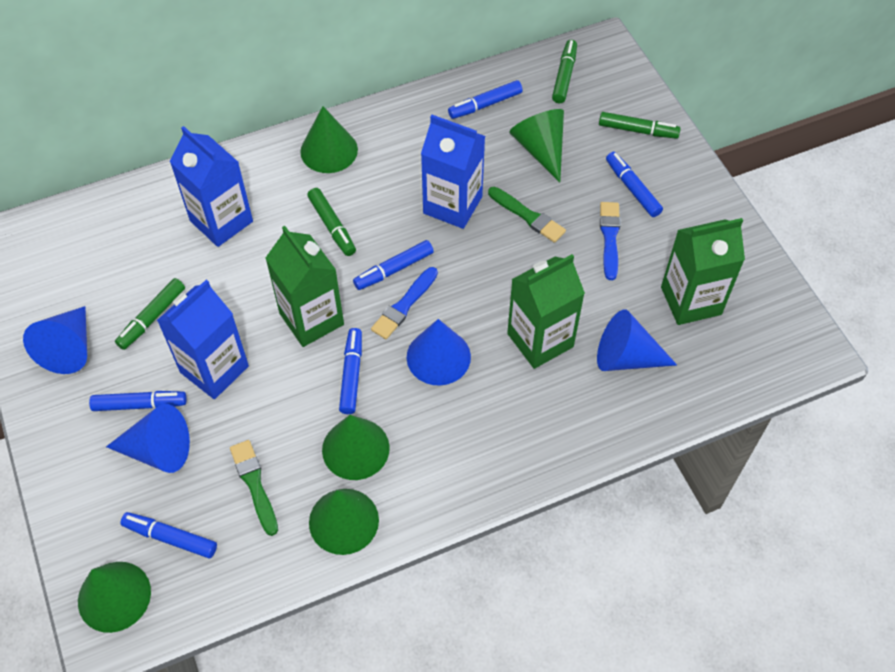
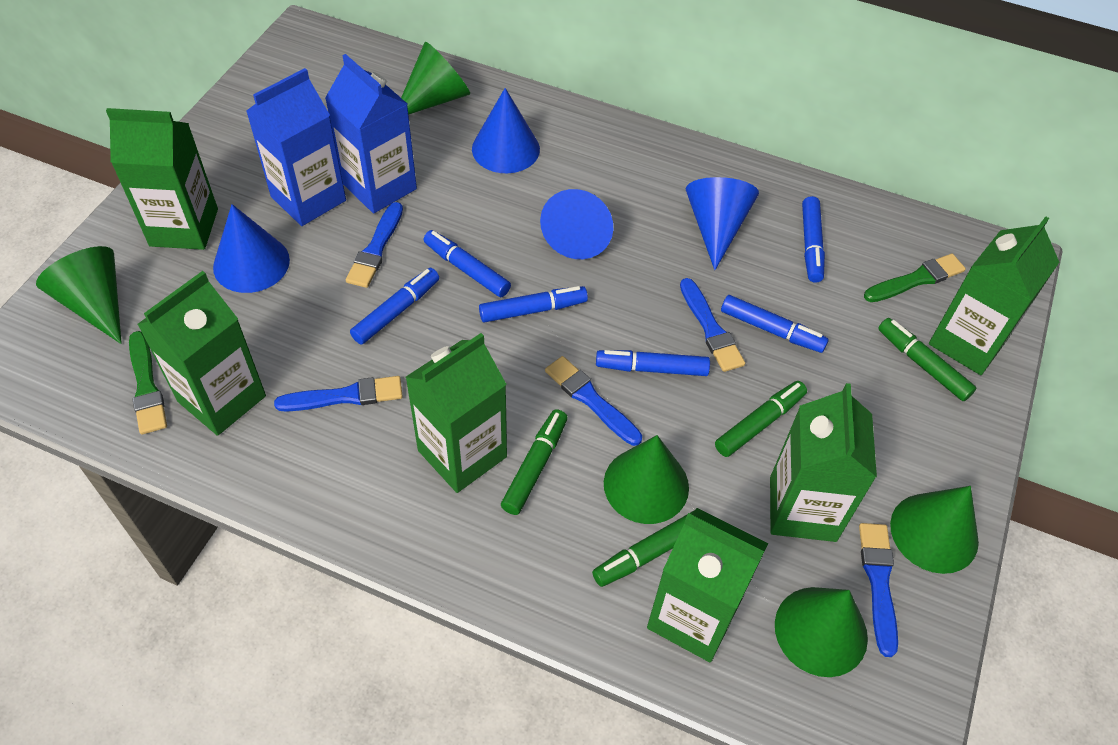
blue brush: 2 -> 5
blue carton: 3 -> 2
green carton: 3 -> 6

